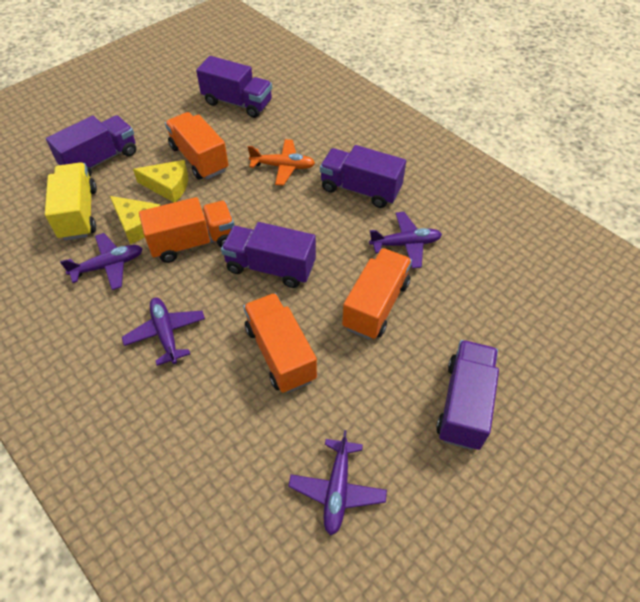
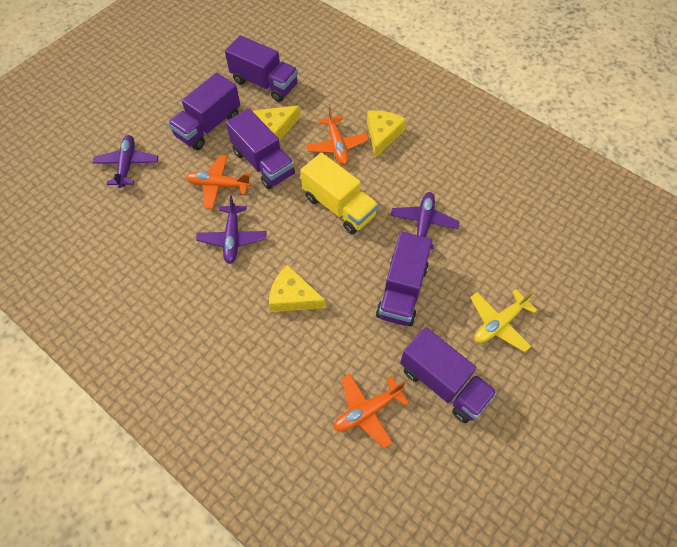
orange plane: 1 -> 3
orange truck: 4 -> 0
purple plane: 4 -> 3
yellow cheese: 2 -> 3
yellow plane: 0 -> 1

